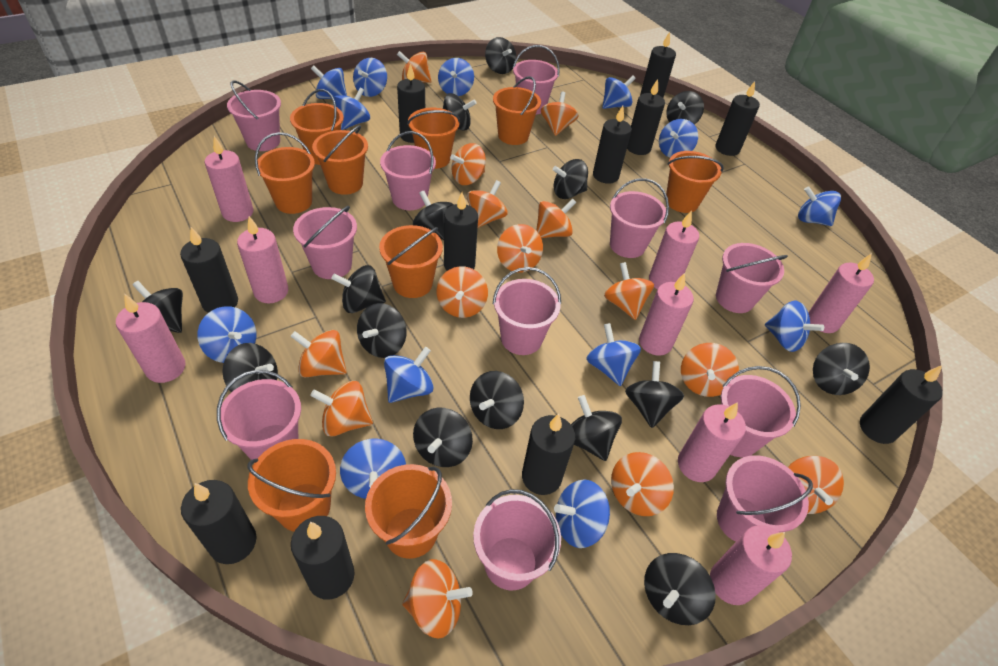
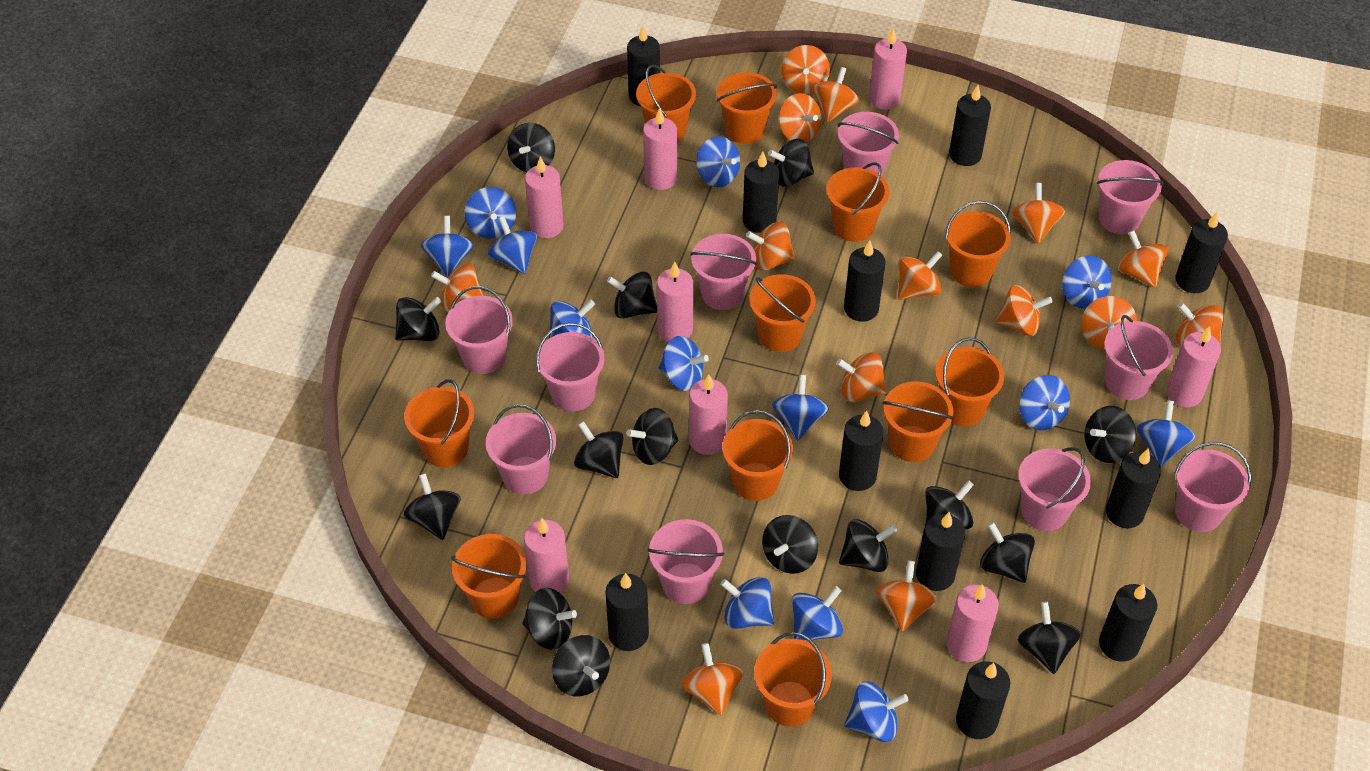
orange bucket: 9 -> 11
pink bucket: 11 -> 10

